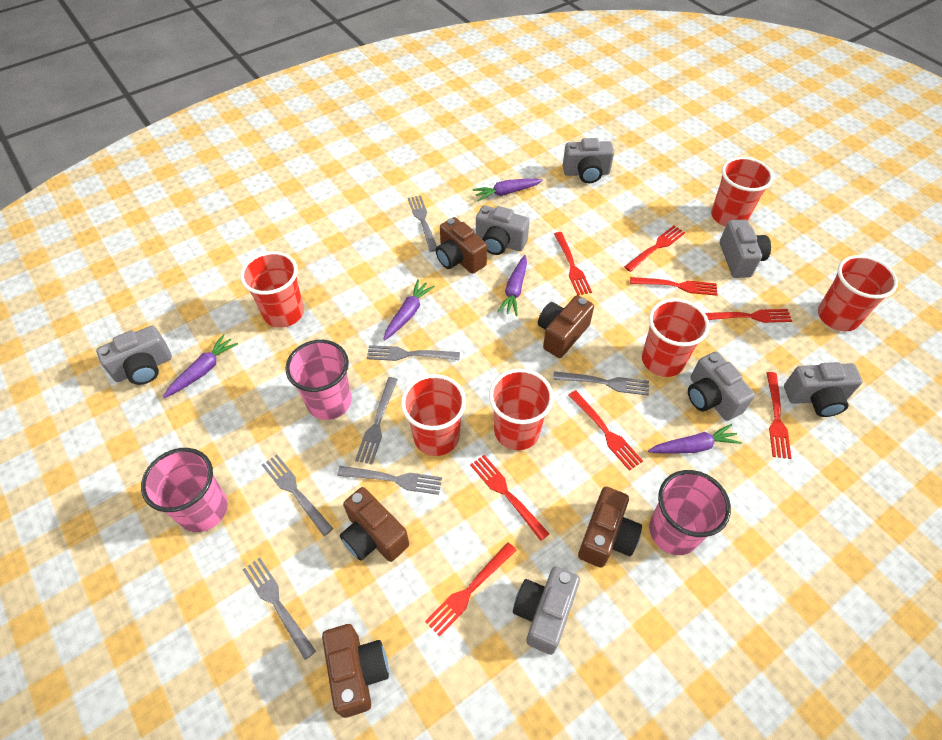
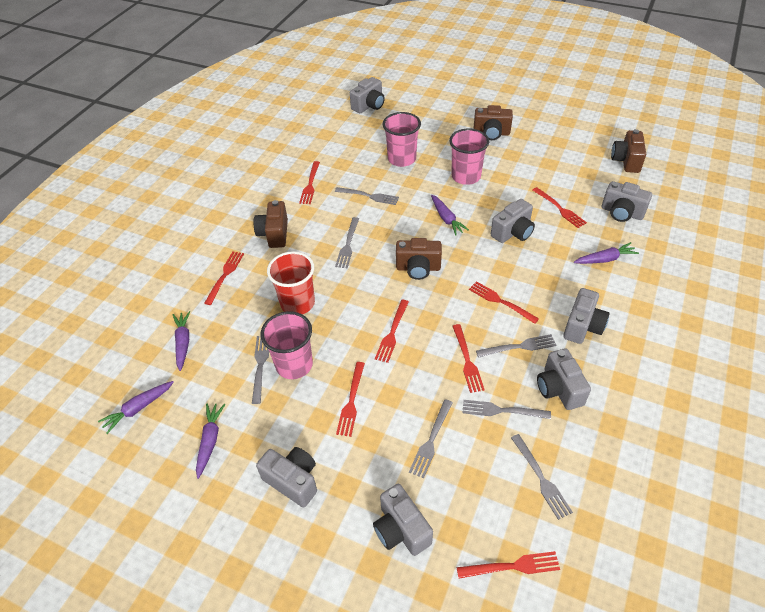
brown camera: 5 -> 4
red cup: 6 -> 1

